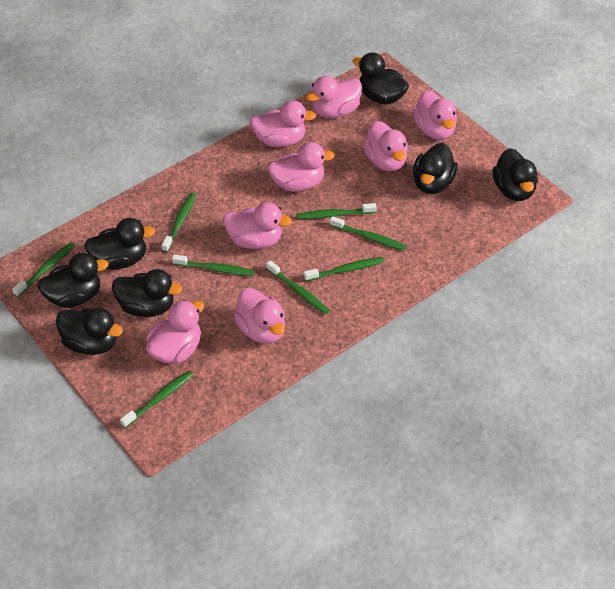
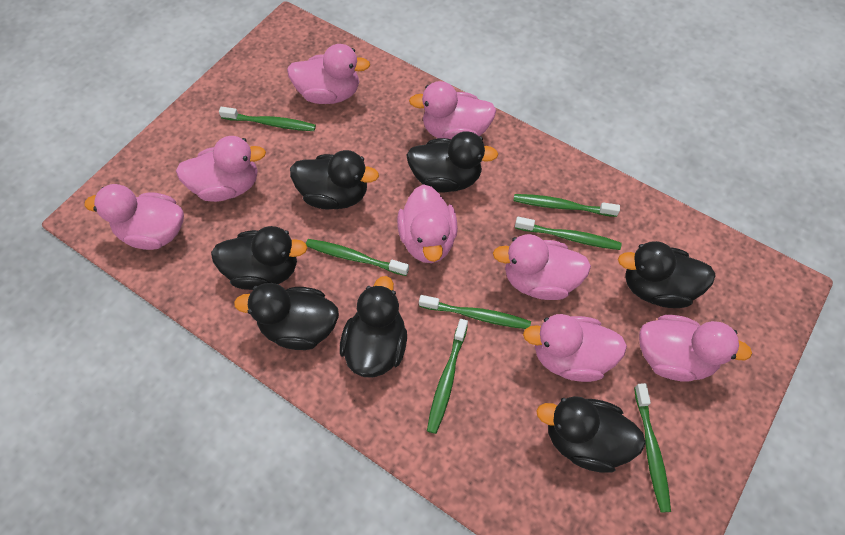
green toothbrush: 8 -> 7

